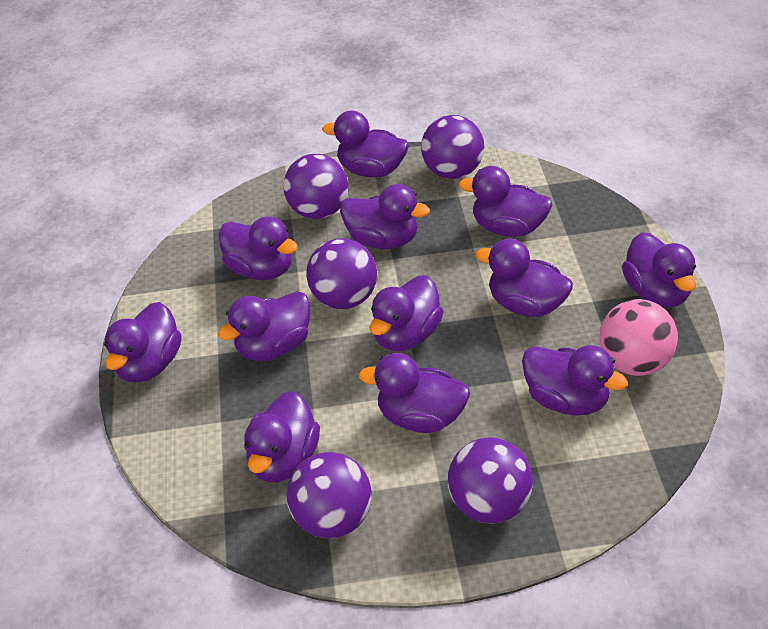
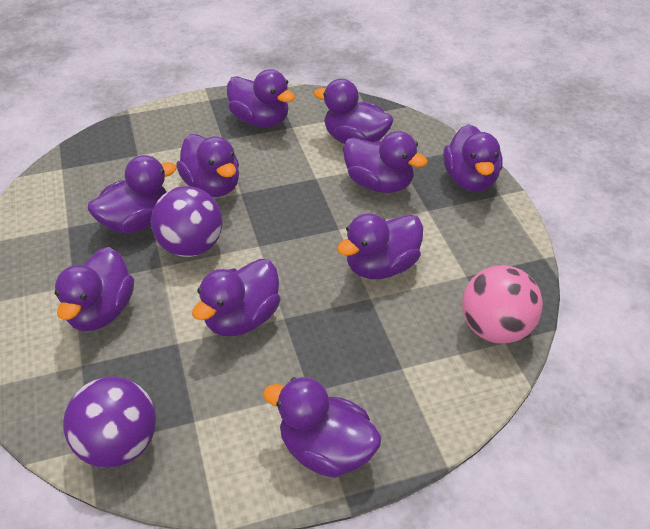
purple ball: 5 -> 2
purple duck: 12 -> 10

